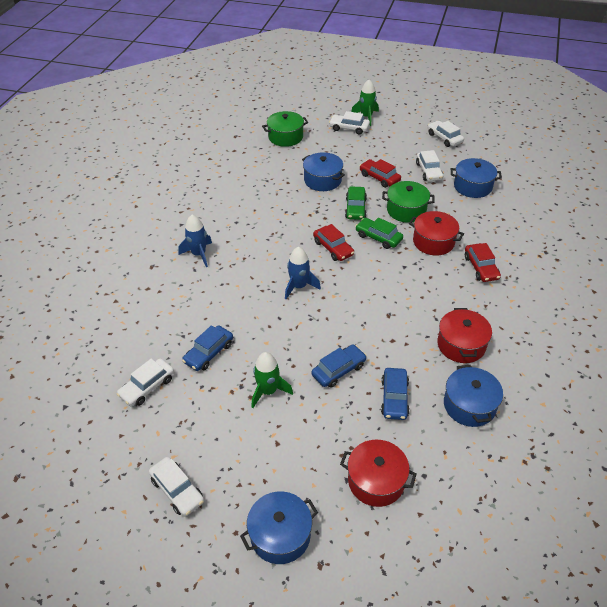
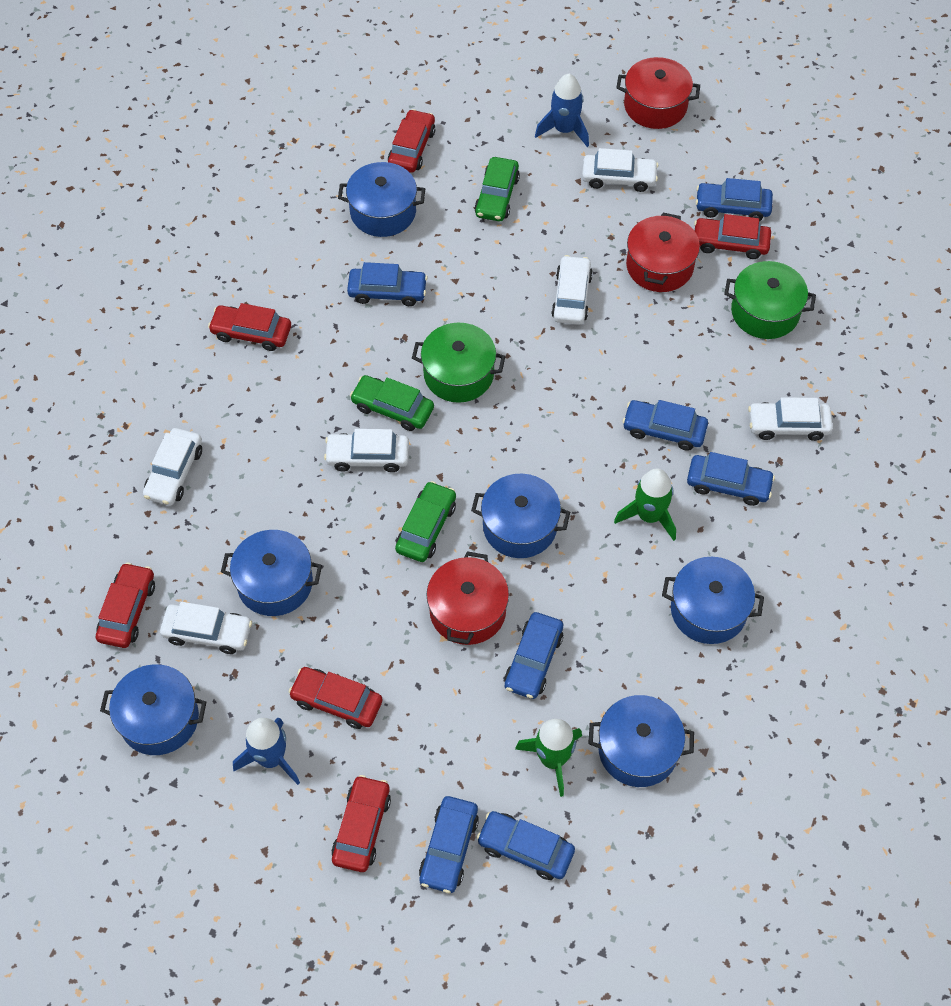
blue car: 3 -> 7
blue pot: 4 -> 6
green car: 2 -> 3
red car: 3 -> 6
white car: 5 -> 6

